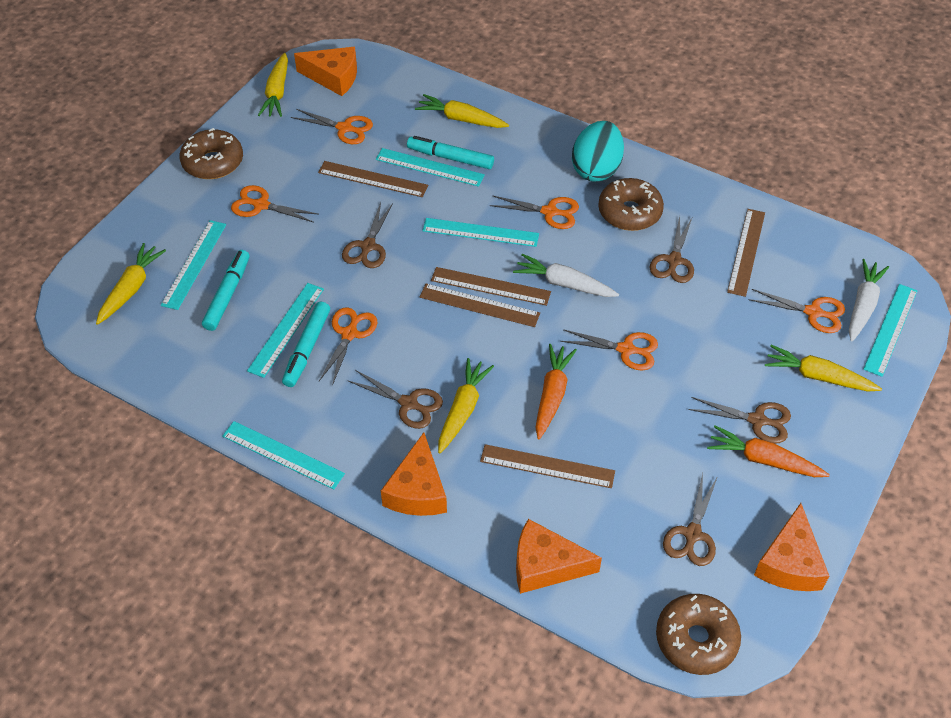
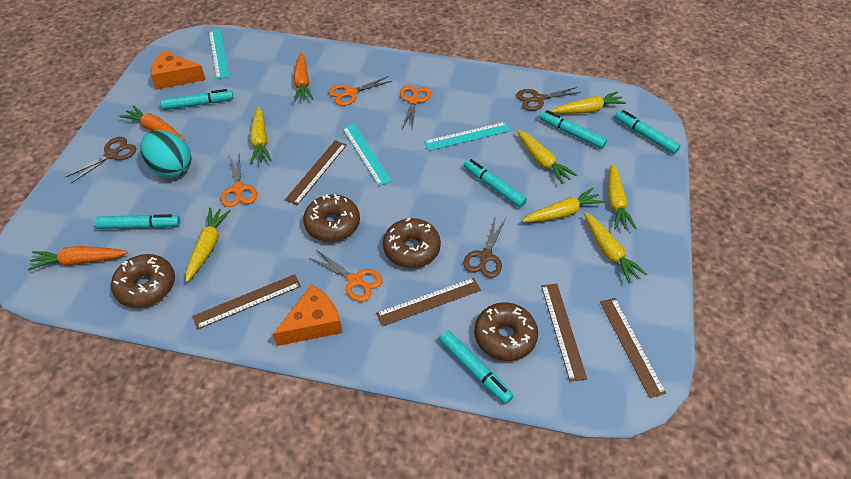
brown donut: 3 -> 4
brown scissors: 5 -> 3
orange carrot: 2 -> 3
orange cheese: 4 -> 2
orange scissors: 6 -> 4
turquoise marker: 3 -> 6
turquoise ruler: 6 -> 3
white carrot: 2 -> 0
yellow carrot: 5 -> 7

